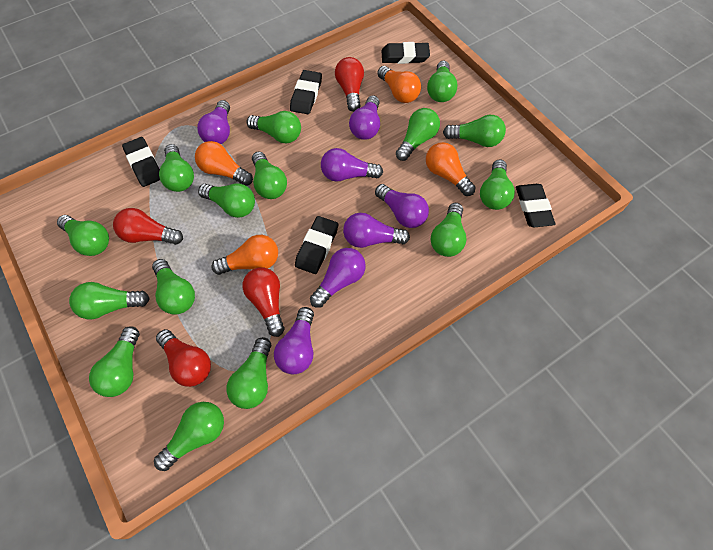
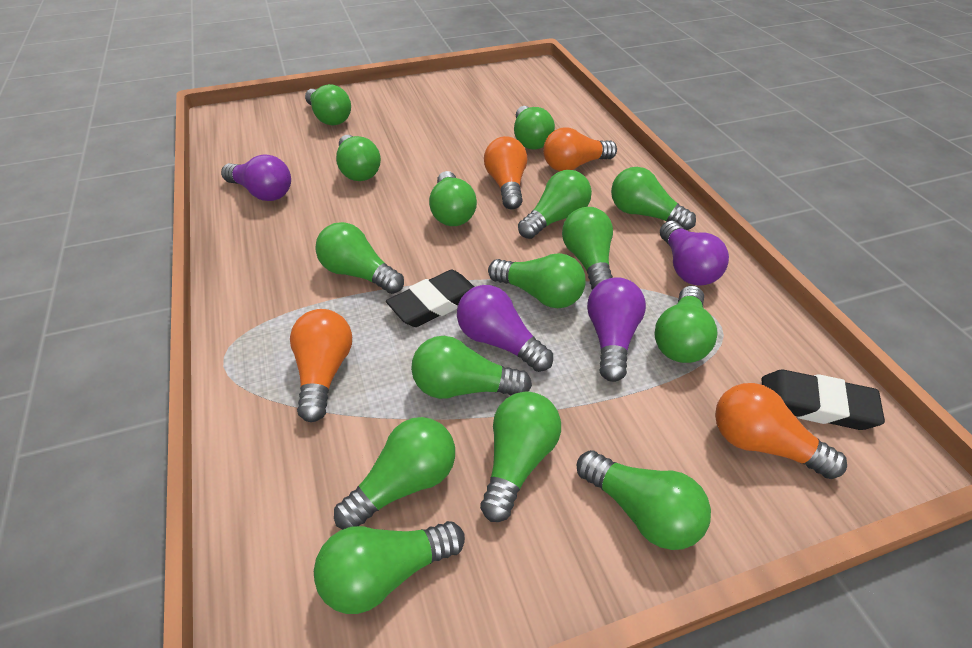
black eraser: 5 -> 2
purple light bulb: 7 -> 4
red light bulb: 4 -> 0

